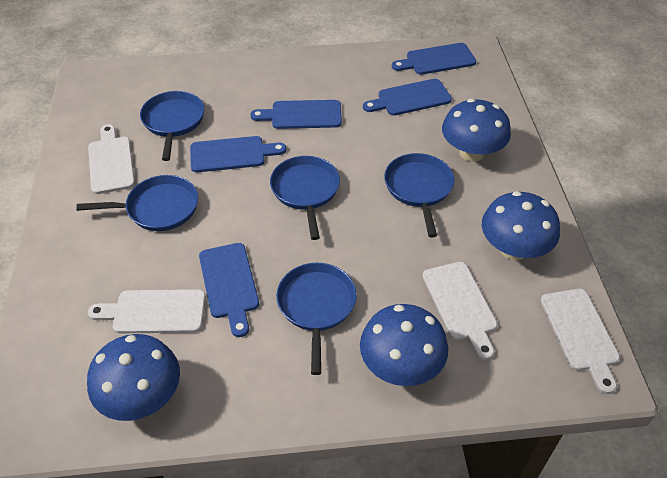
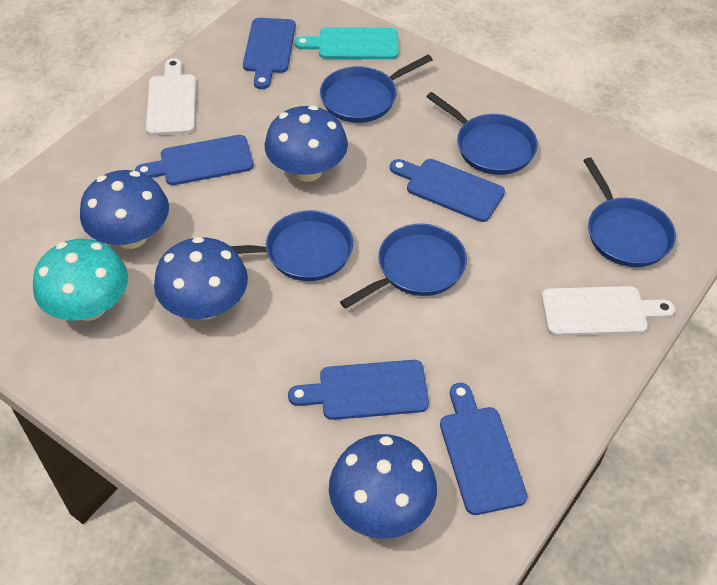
turquoise cutting board: 0 -> 1
turquoise mushroom: 0 -> 1
white cutting board: 4 -> 2

